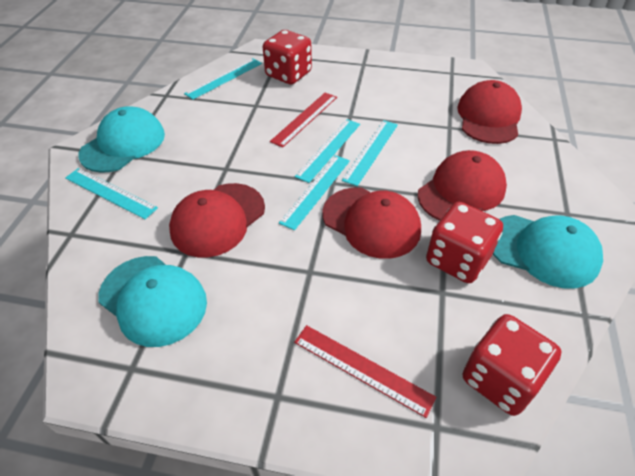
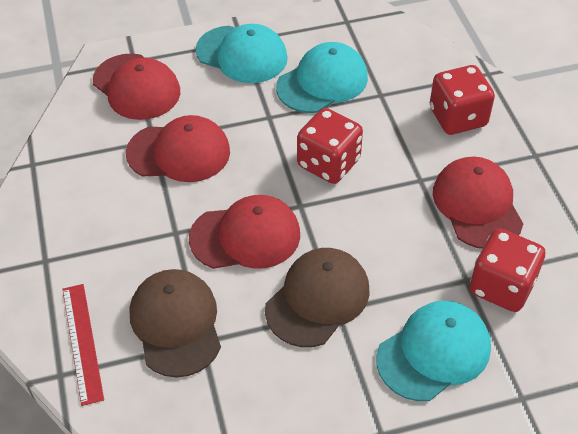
brown cap: 0 -> 2
red ruler: 2 -> 1
turquoise ruler: 5 -> 0

